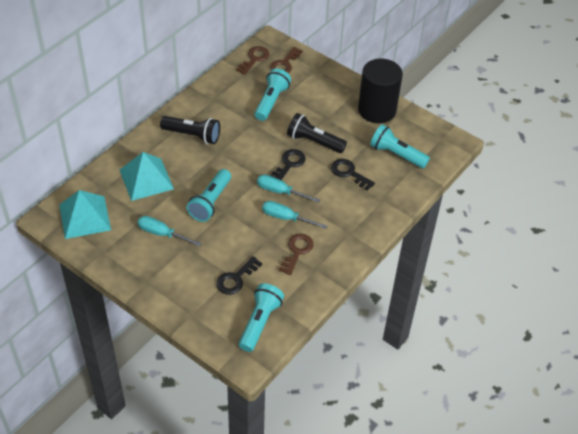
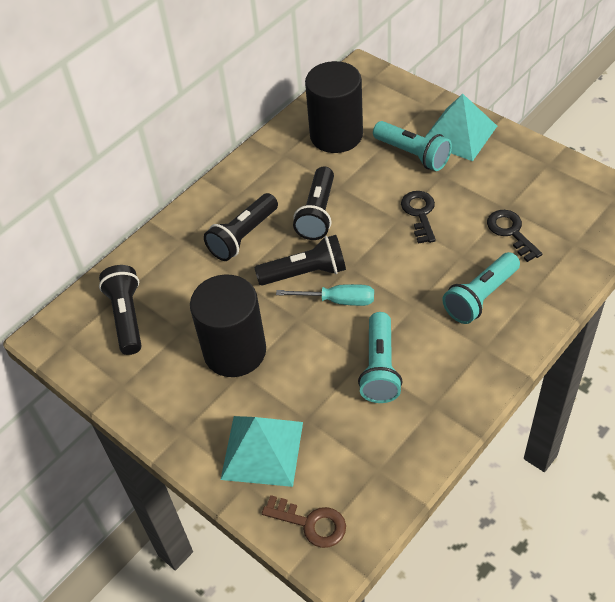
black cylinder: 1 -> 2
black flashlight: 2 -> 4
black key: 3 -> 2
brown key: 3 -> 1
turquoise flashlight: 4 -> 3
turquoise screwdriver: 3 -> 1

